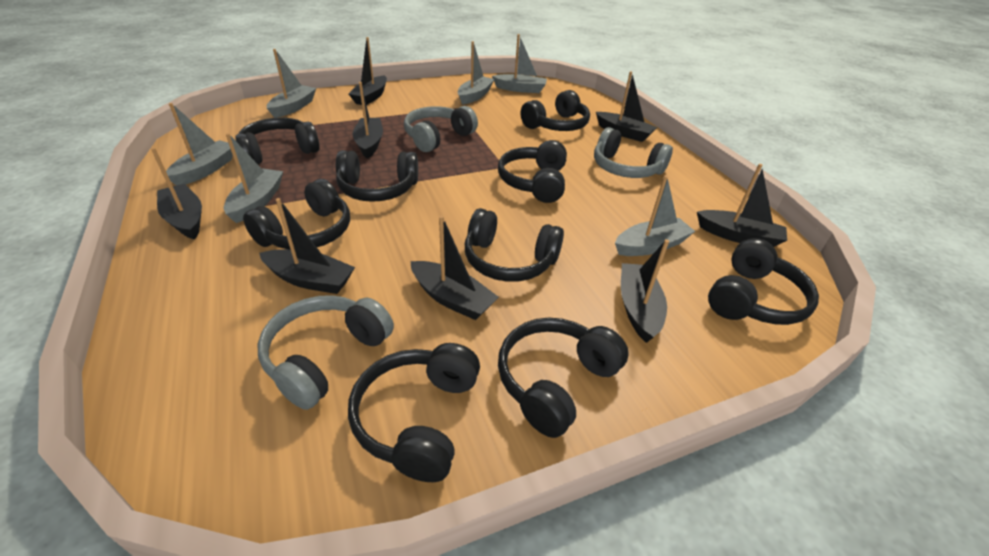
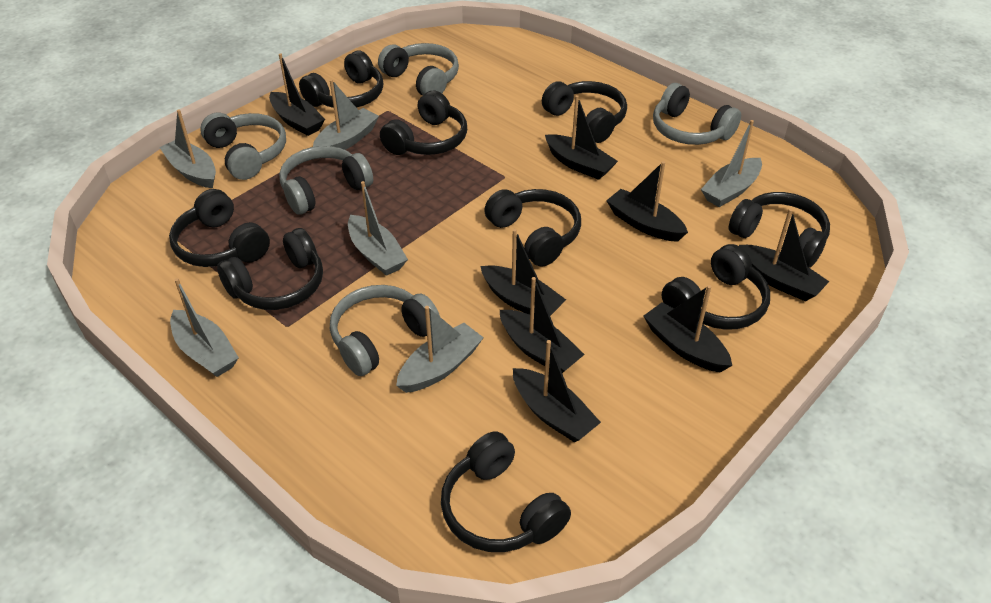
grey headphones: 3 -> 5

